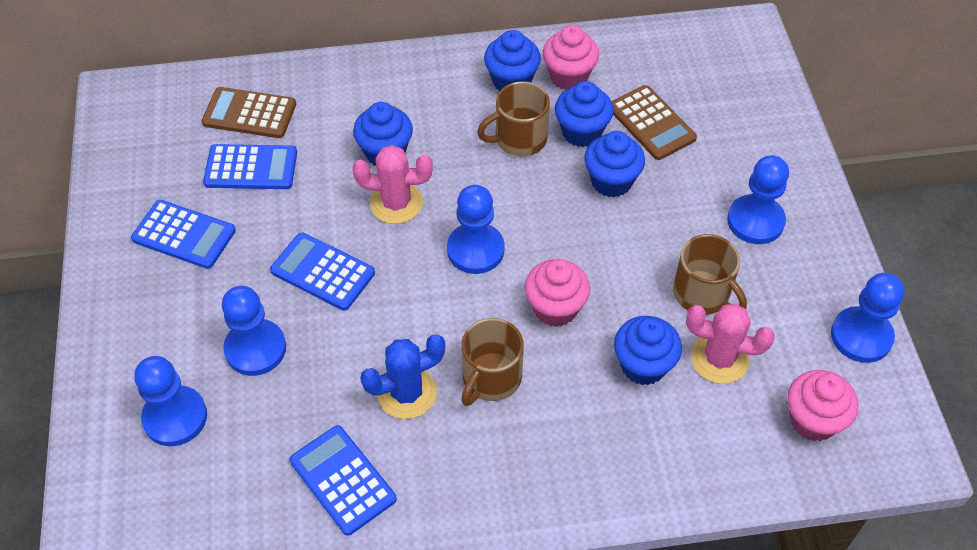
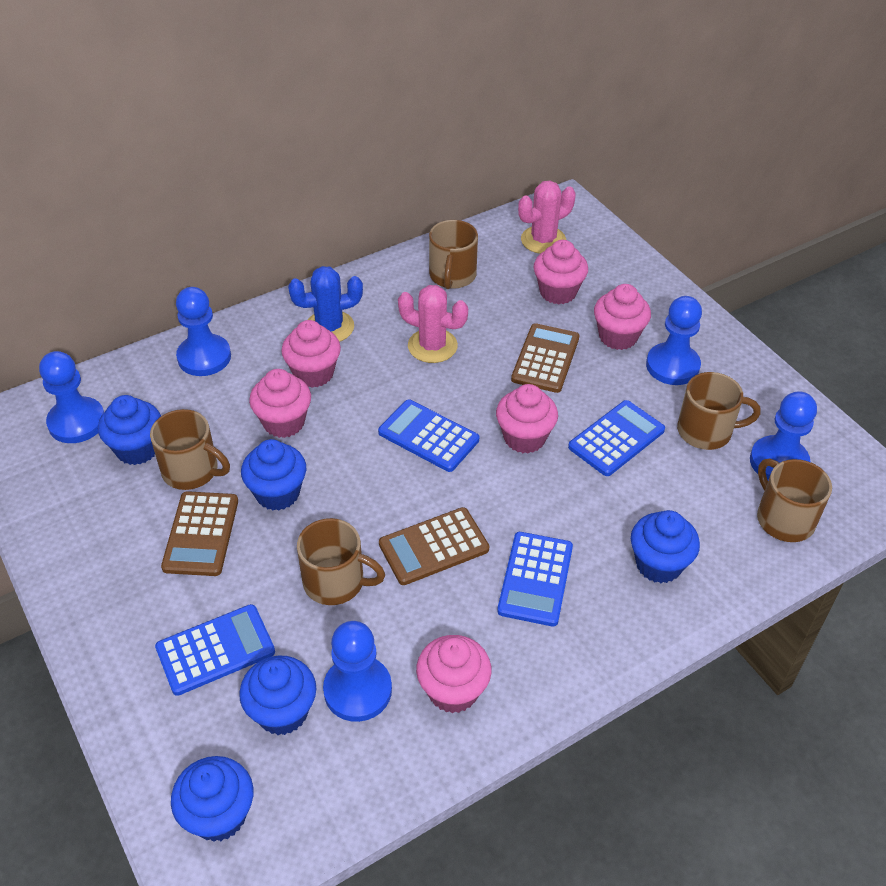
brown calculator: 2 -> 3
brown mug: 3 -> 5
pink cupcake: 3 -> 6

